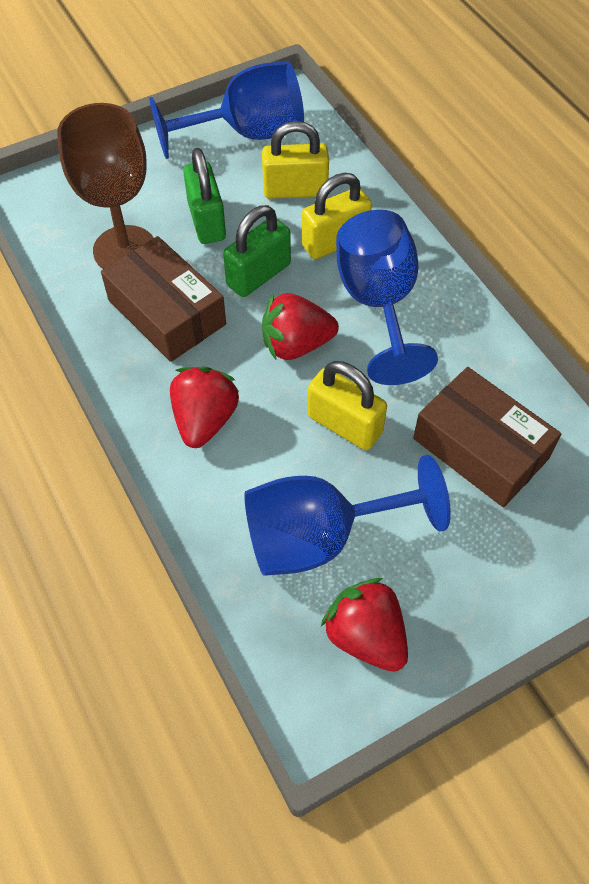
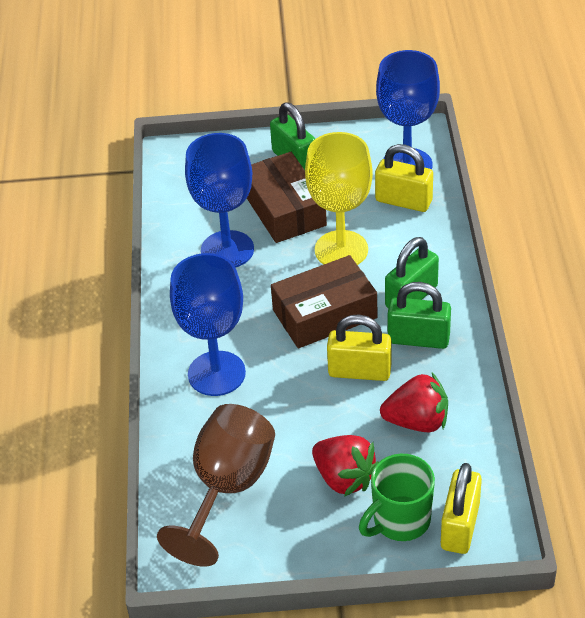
green mug: 0 -> 1
green padlock: 2 -> 3
red strawberry: 3 -> 2
yellow goblet: 0 -> 1

